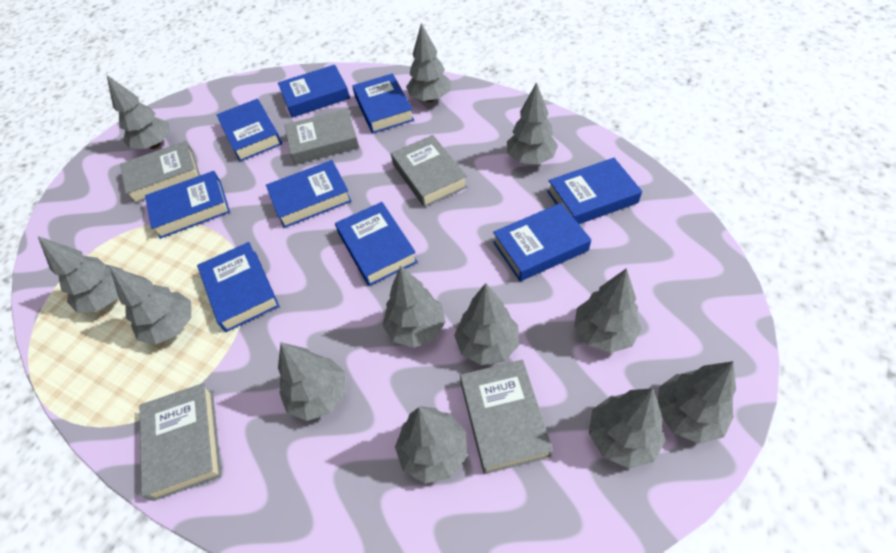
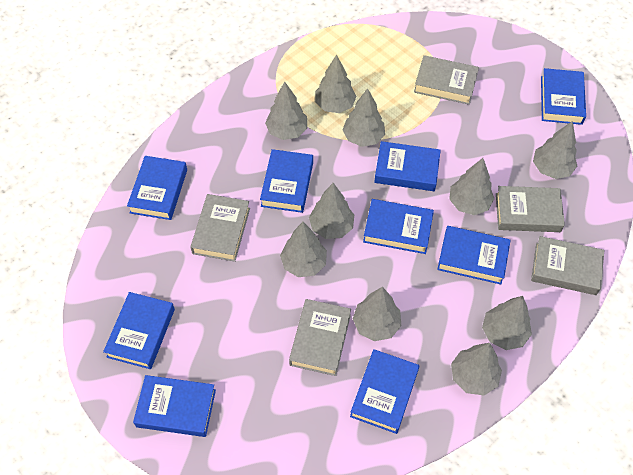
grey tree: 12 -> 10

